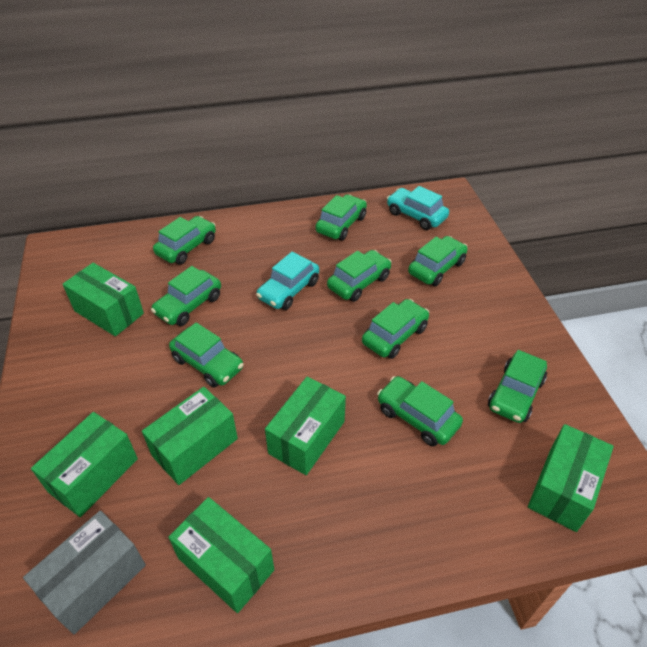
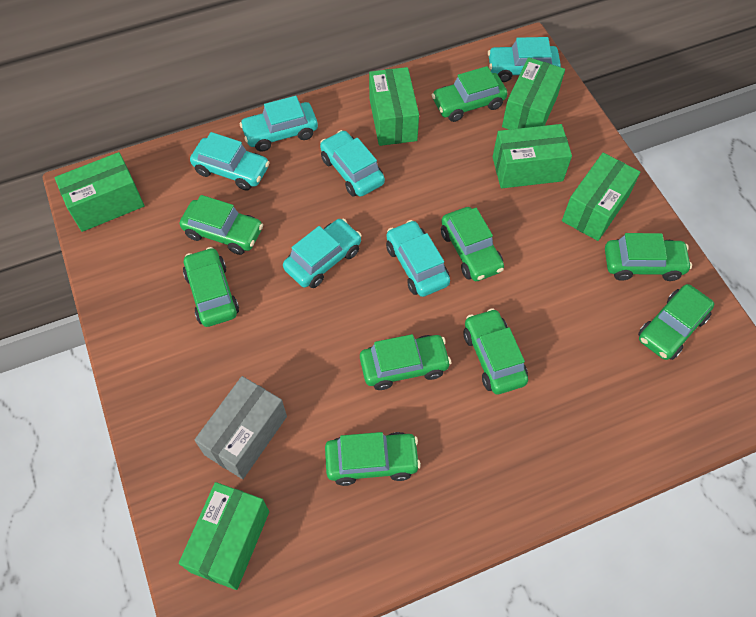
turquoise car: 2 -> 6

